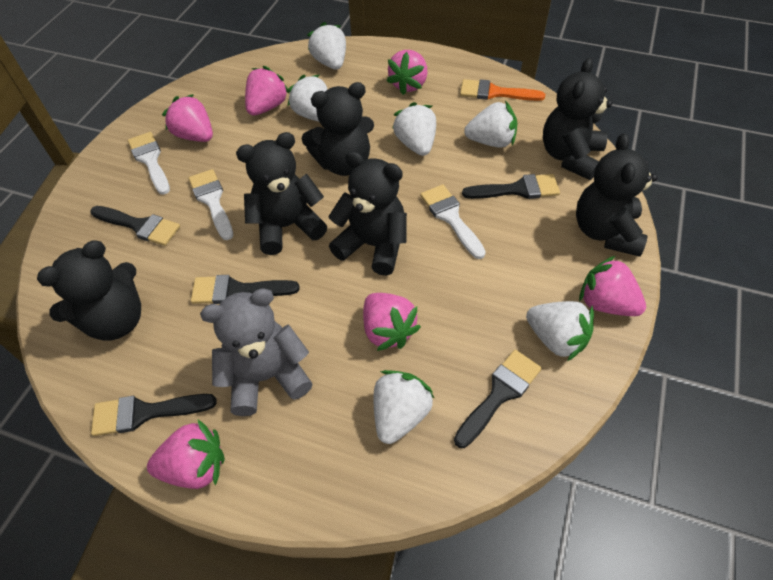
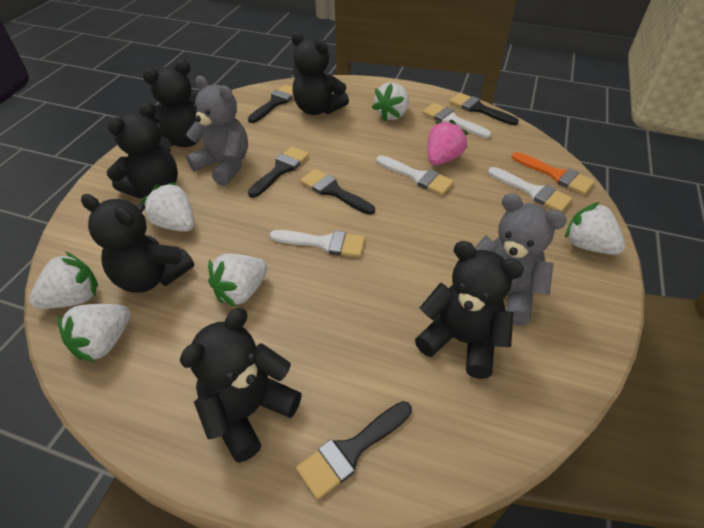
grey teddy bear: 1 -> 2
pink strawberry: 6 -> 1
white brush: 3 -> 4

